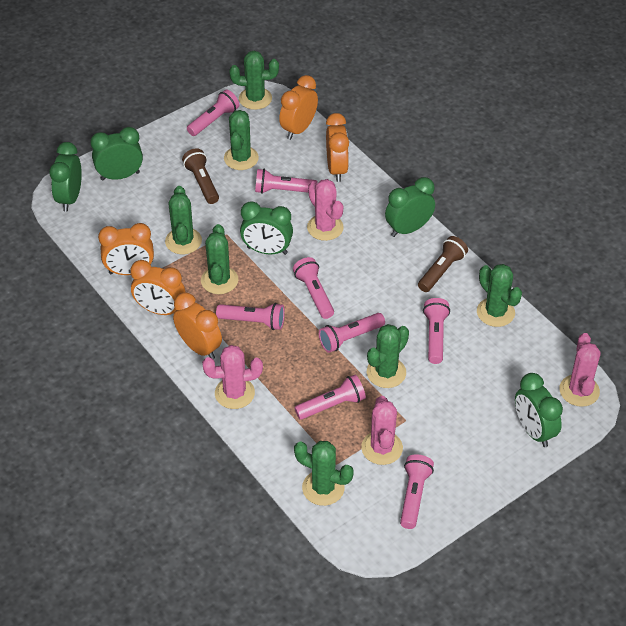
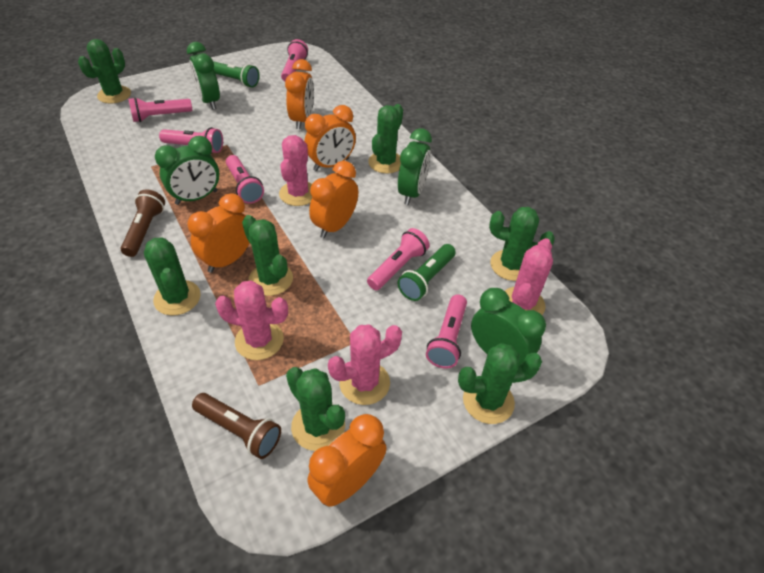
green clock: 5 -> 4
green flashlight: 0 -> 2
pink flashlight: 8 -> 6

